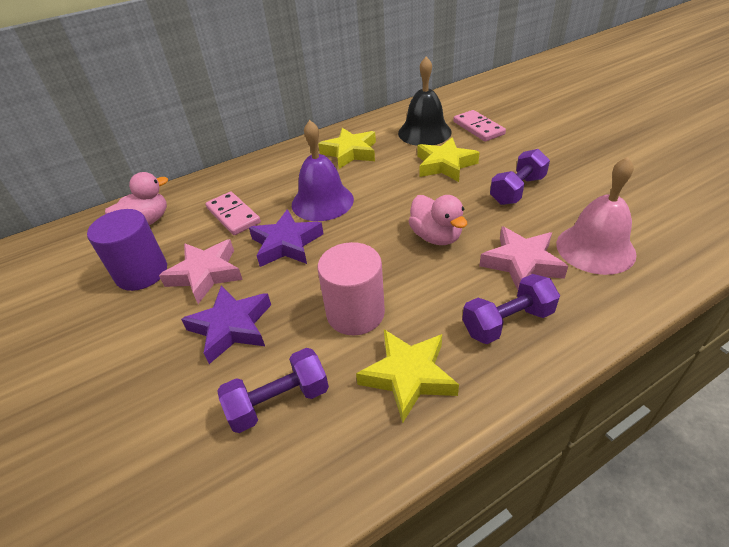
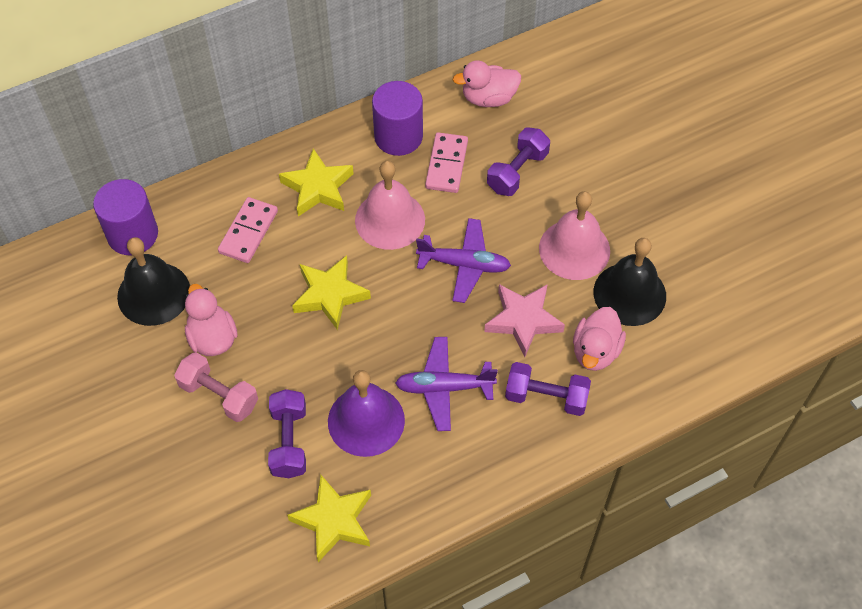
black bell: 1 -> 2
pink bell: 1 -> 2
pink cylinder: 1 -> 0
pink duck: 2 -> 3
pink dumbbell: 0 -> 1
pink star: 2 -> 1
purple cylinder: 1 -> 2
purple plane: 0 -> 2
purple star: 2 -> 0

